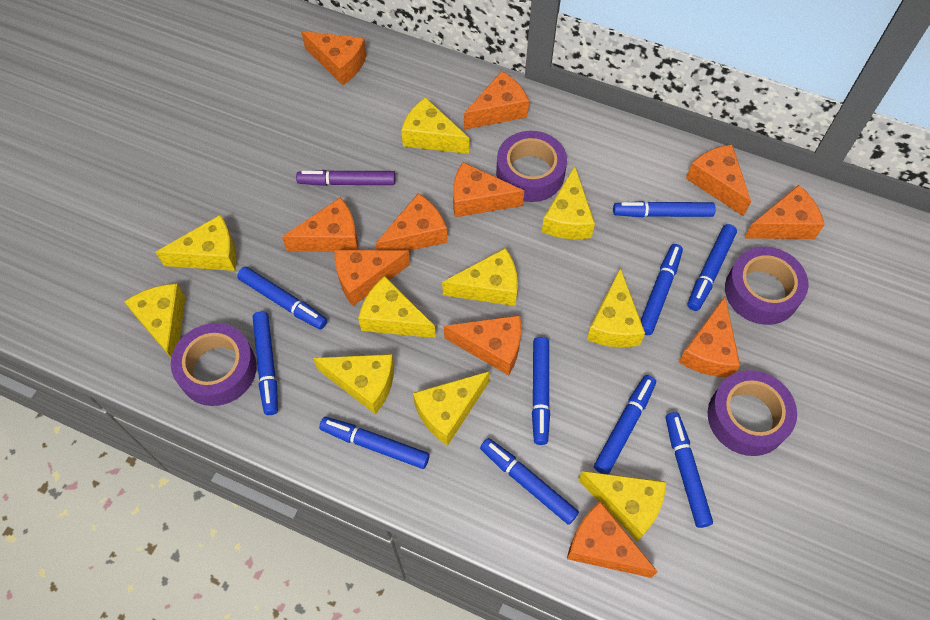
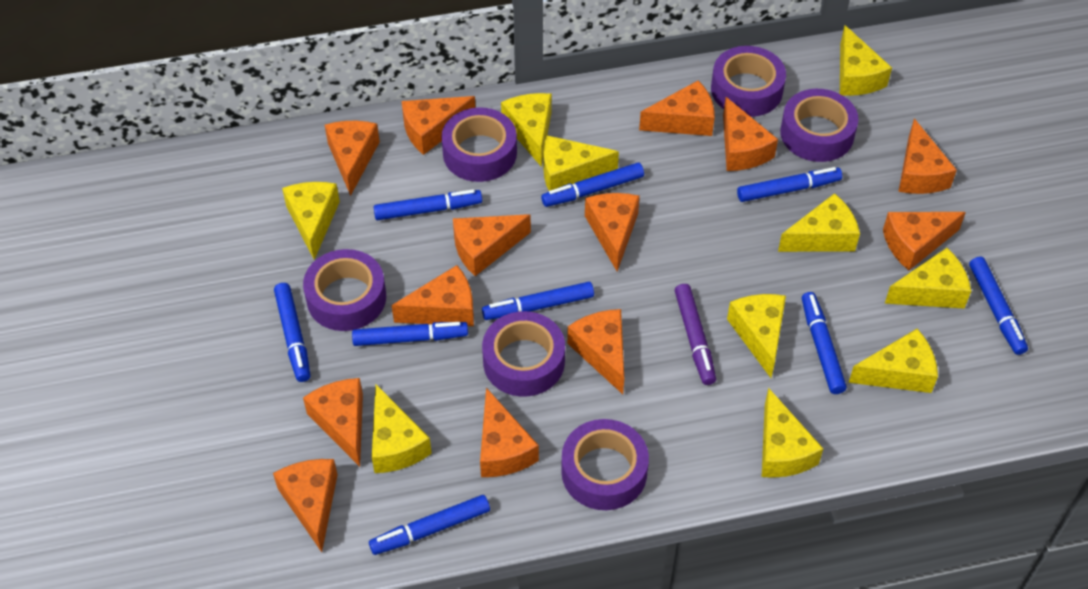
blue marker: 10 -> 9
orange cheese: 11 -> 13
purple tape: 4 -> 6

